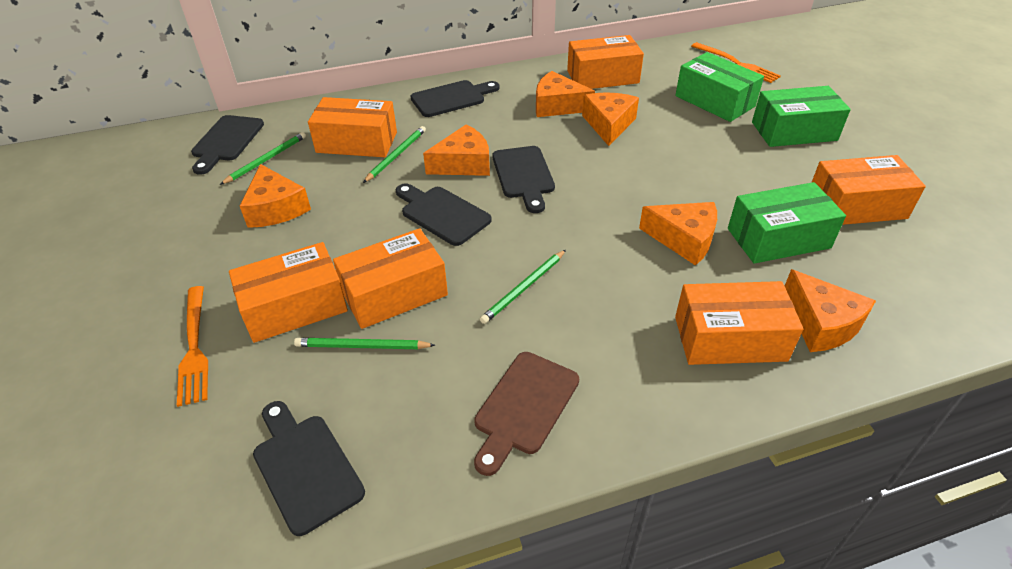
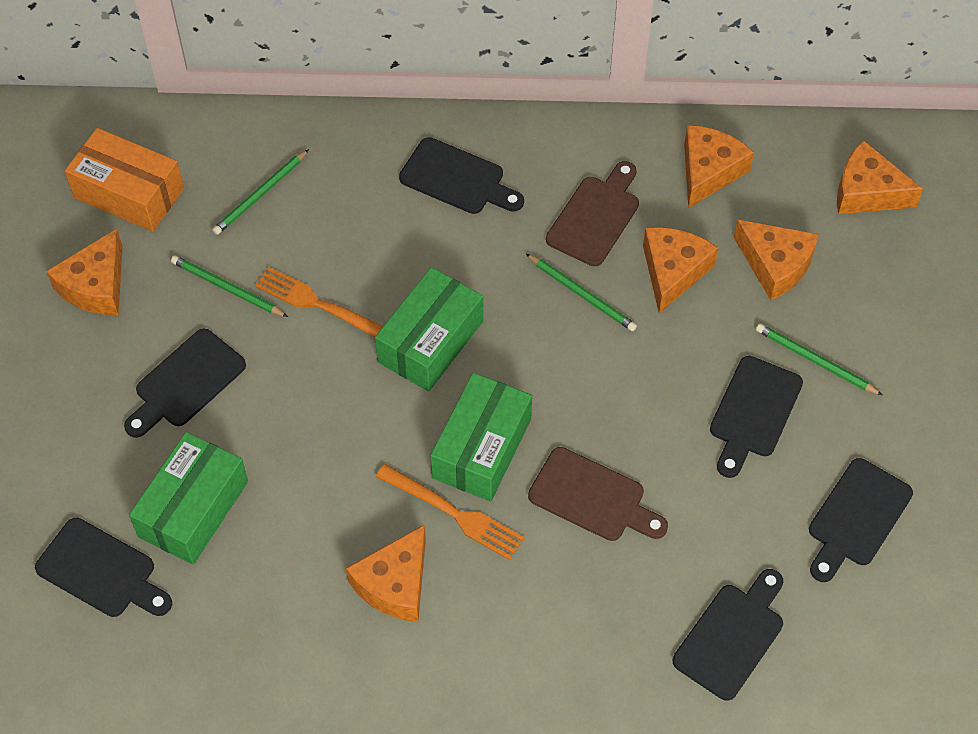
black cutting board: 5 -> 6
brown cutting board: 1 -> 2
orange box: 6 -> 1

